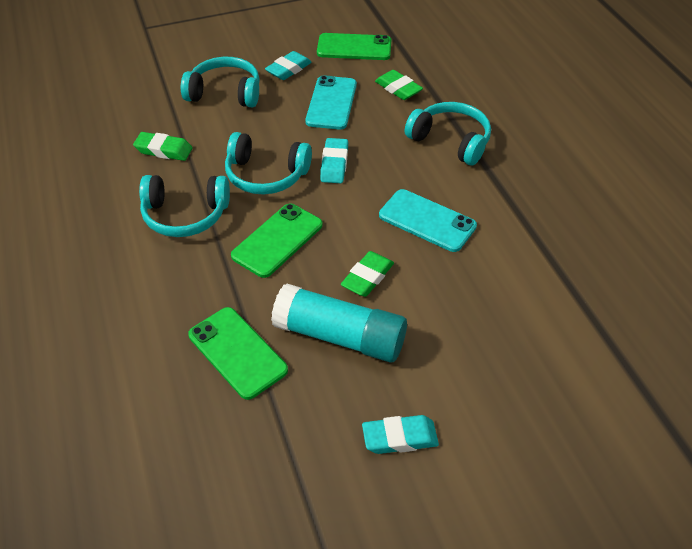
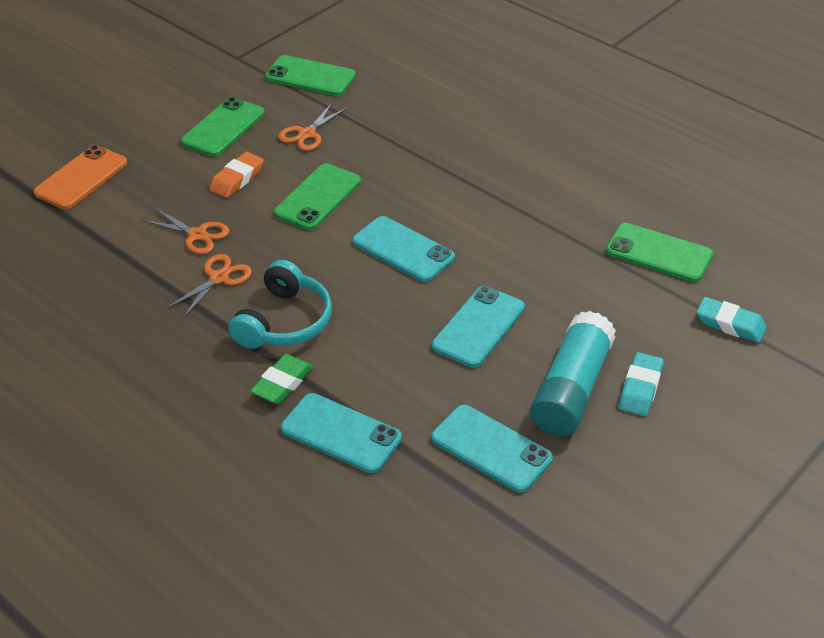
green eraser: 3 -> 1
green phone: 3 -> 4
orange eraser: 0 -> 1
orange phone: 0 -> 1
orange scissors: 0 -> 3
turquoise eraser: 3 -> 2
turquoise headphones: 4 -> 1
turquoise phone: 2 -> 4

